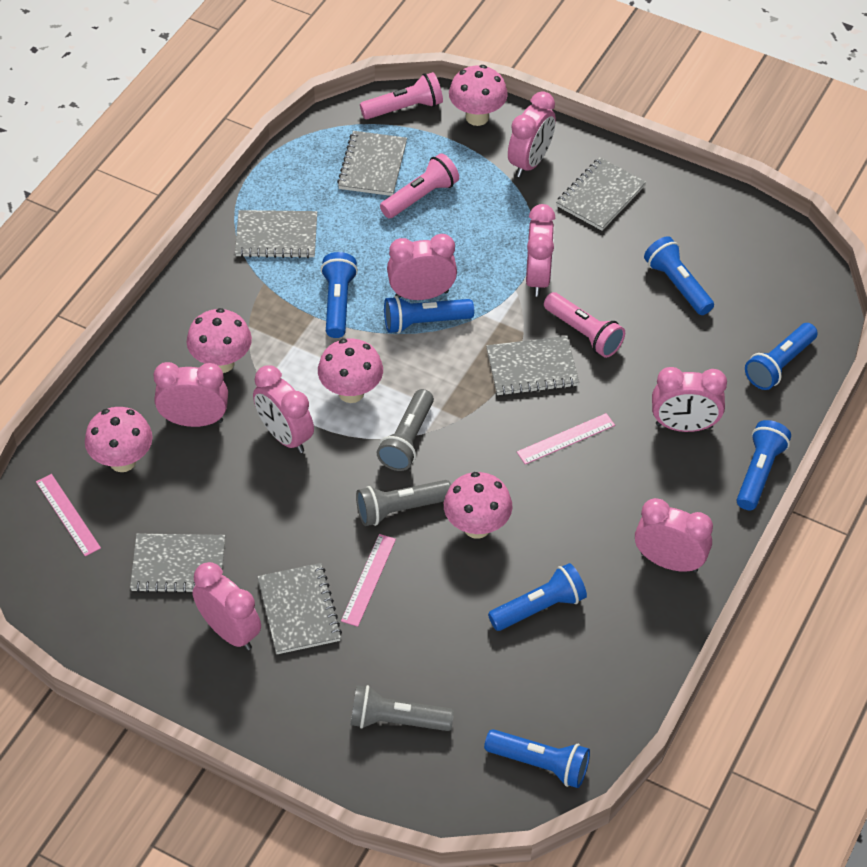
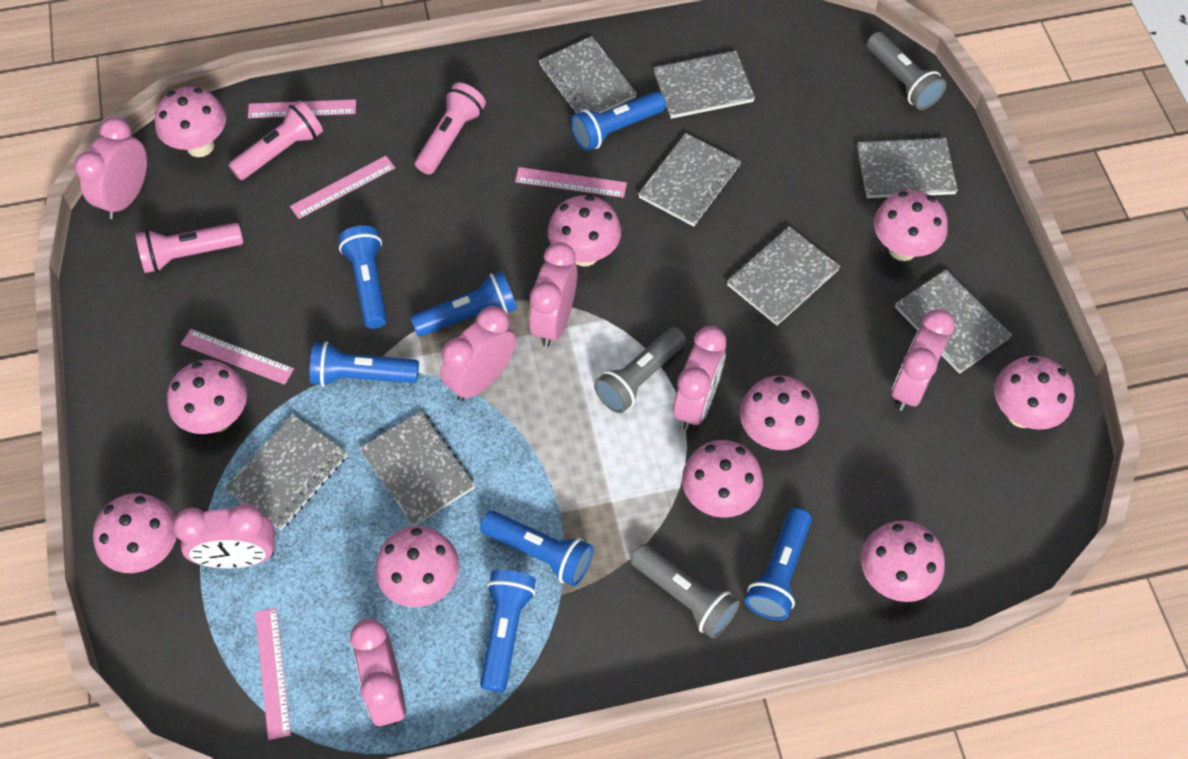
grey notebook: 6 -> 8
pink clock: 8 -> 7
pink mushroom: 5 -> 10
pink ruler: 3 -> 5

